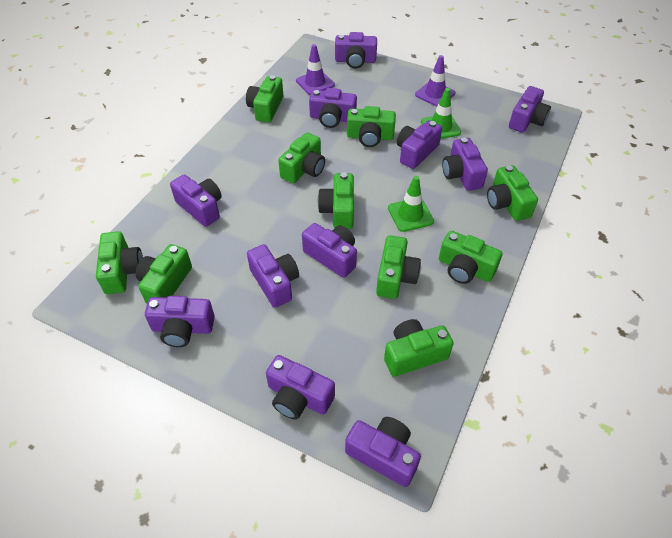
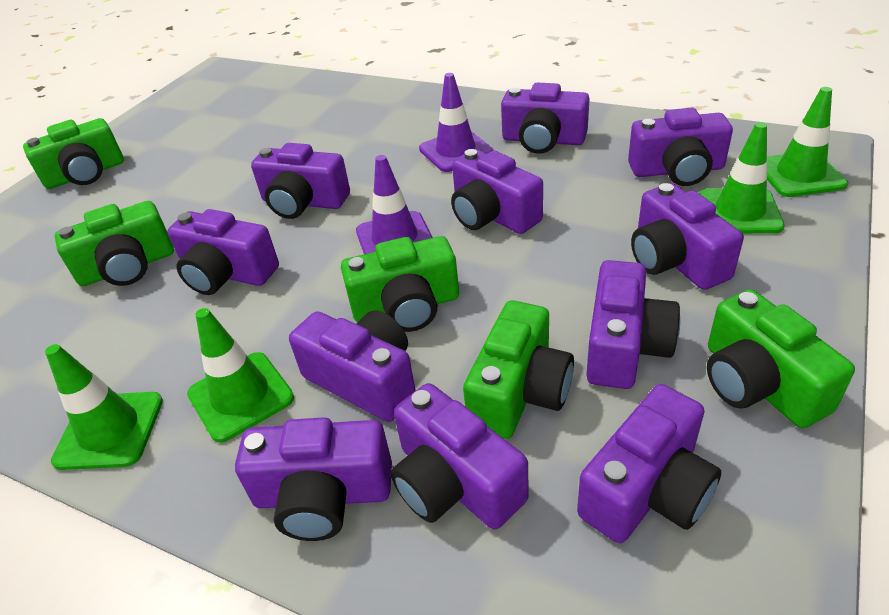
green camera: 10 -> 5
green traffic cone: 2 -> 4

